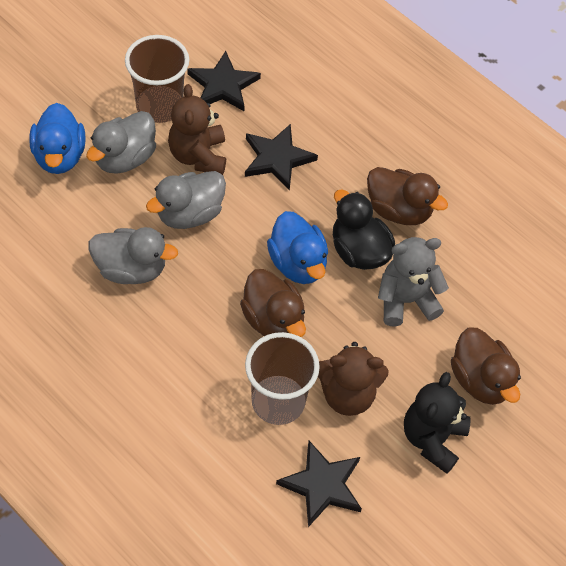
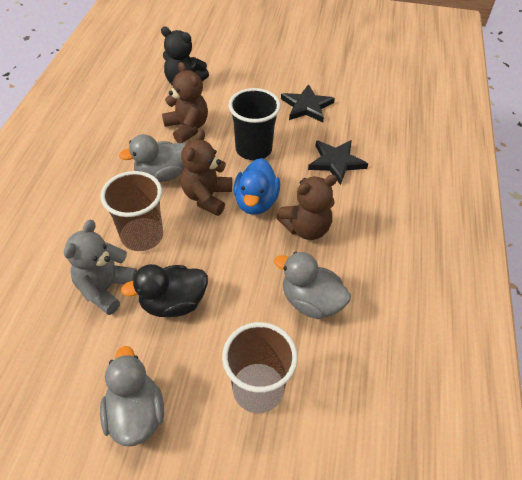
black cup: 0 -> 1
black star: 3 -> 2
blue duck: 2 -> 1
brown duck: 3 -> 0
brown teddy bear: 2 -> 3

